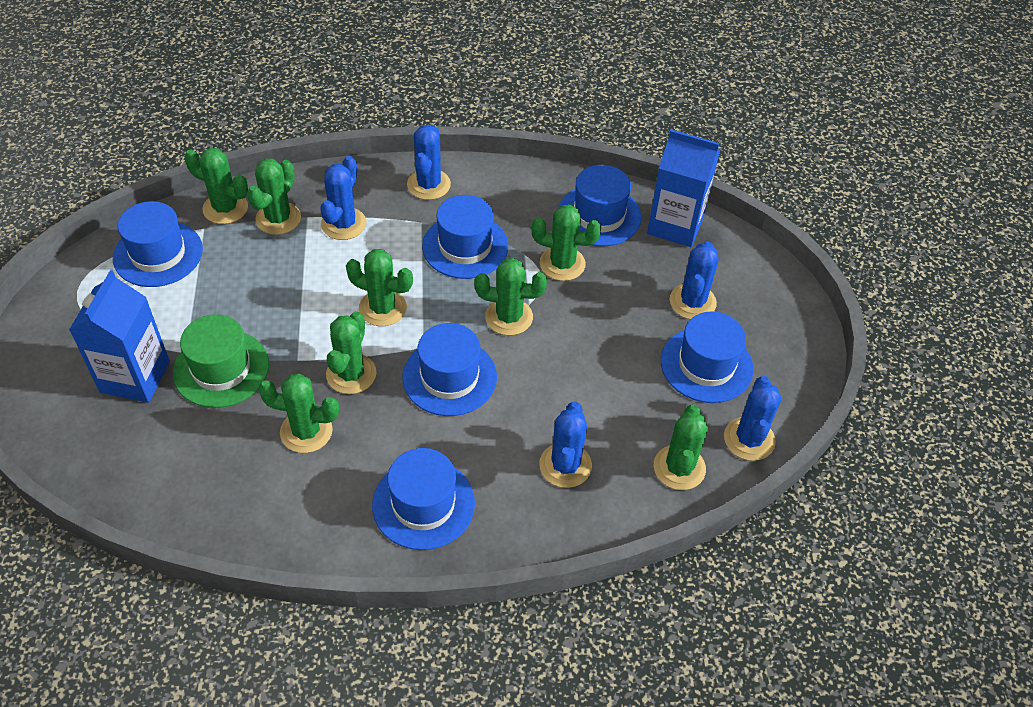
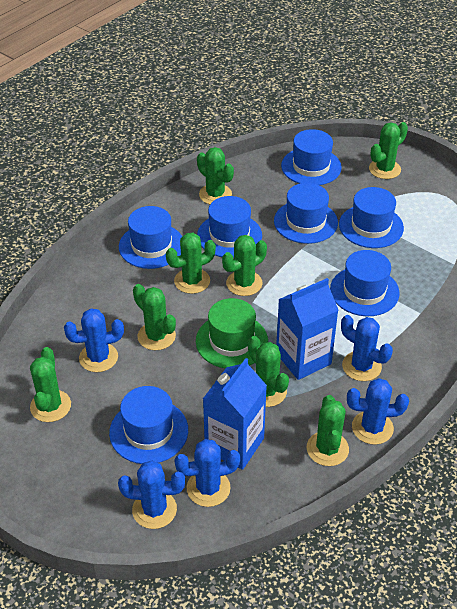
blue hat: 6 -> 7

